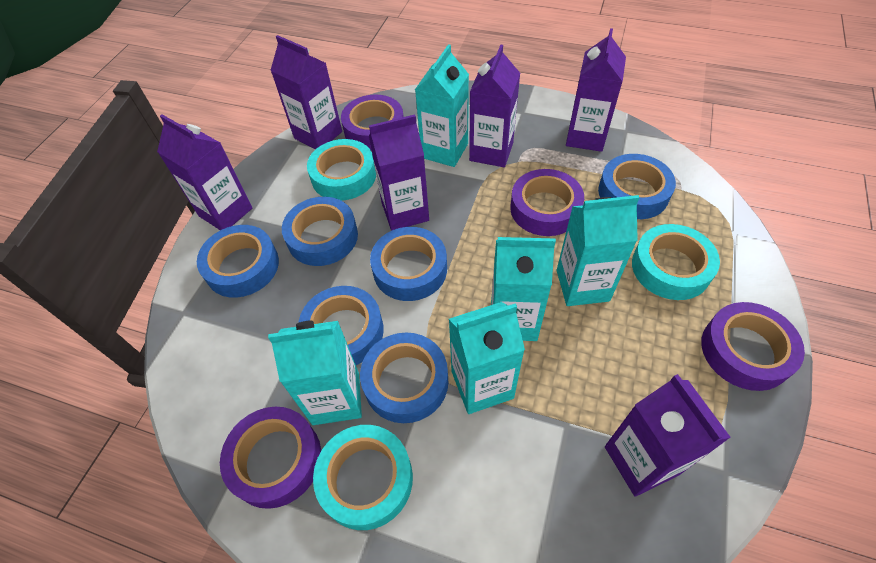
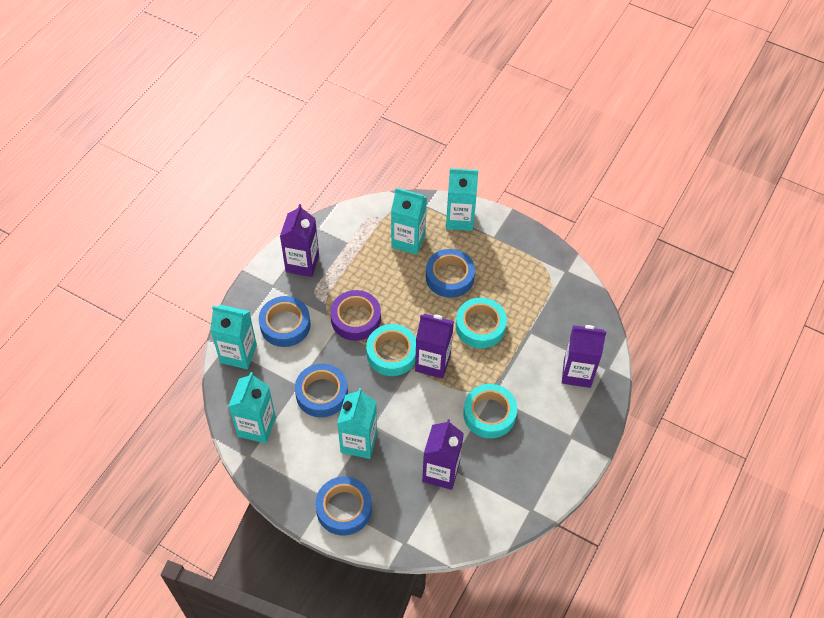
blue tape: 6 -> 4
purple carton: 6 -> 4
purple tape: 4 -> 1

